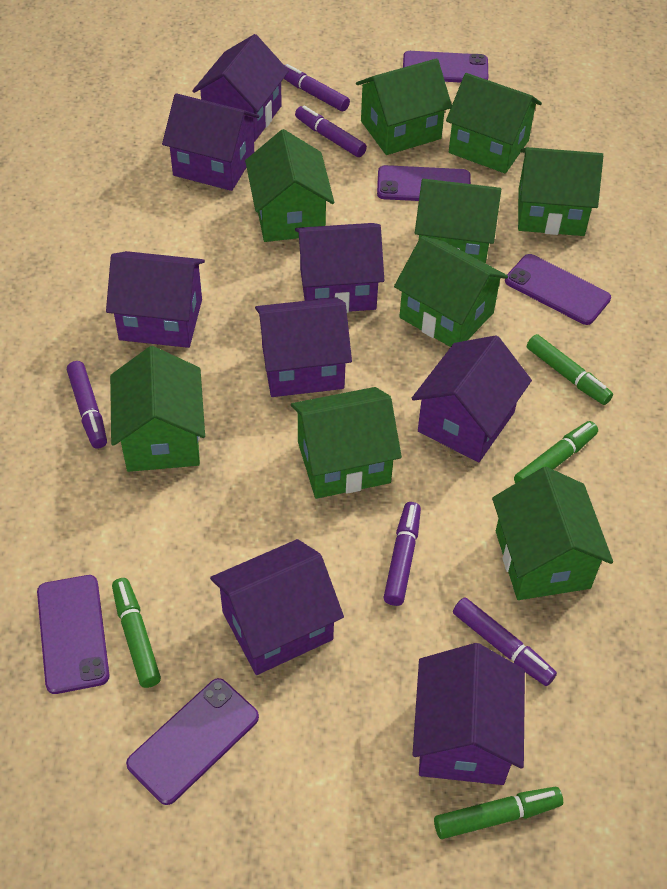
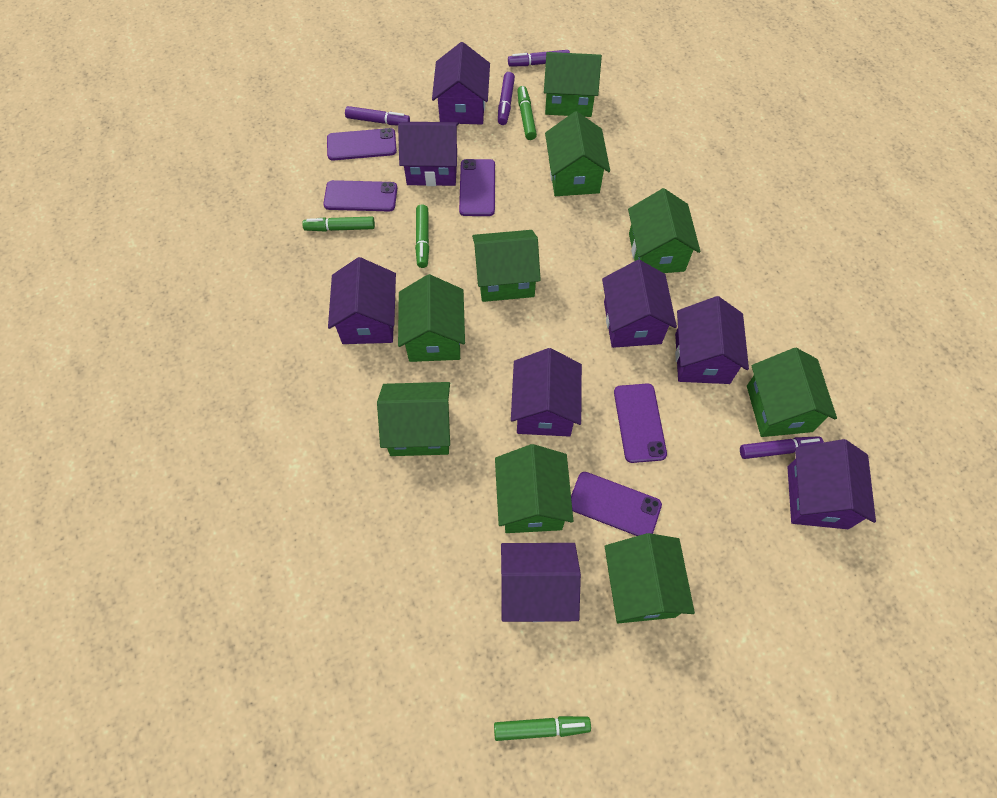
purple marker: 5 -> 4

